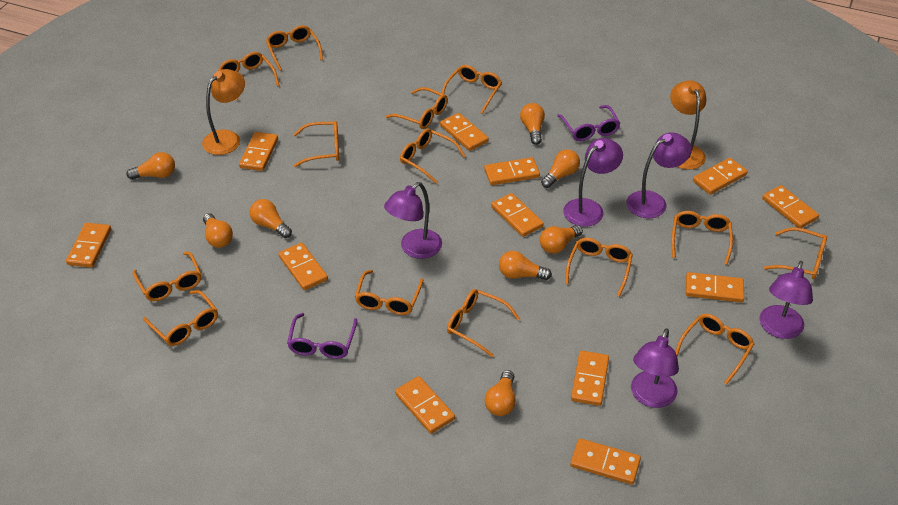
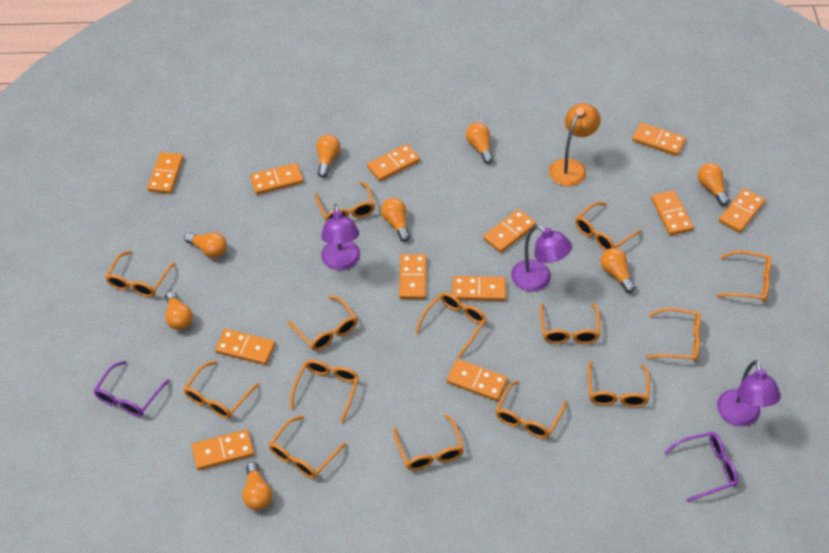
orange lamp: 2 -> 1
purple lamp: 5 -> 3

